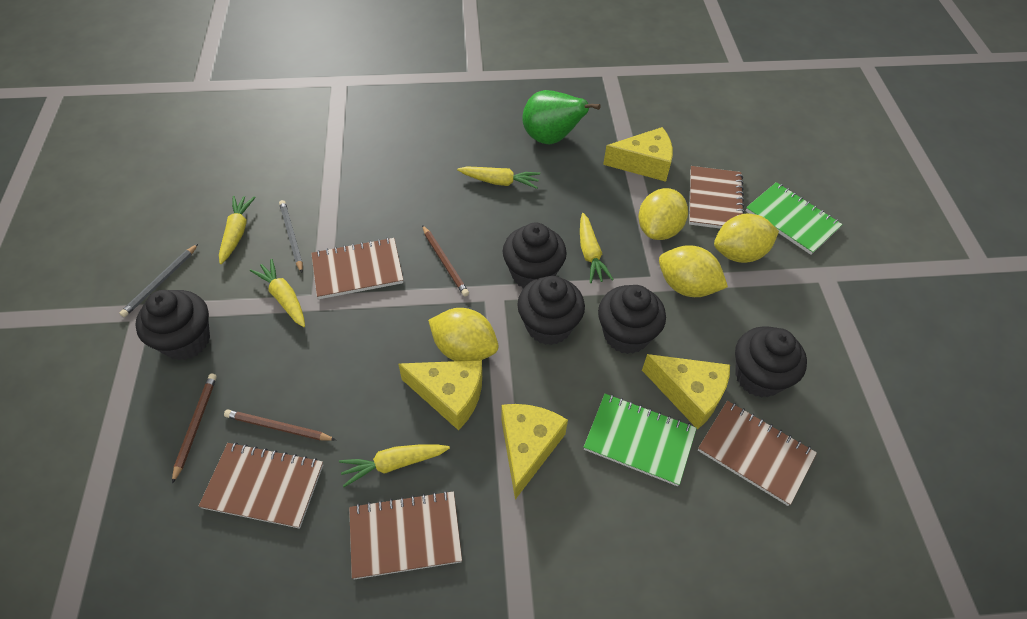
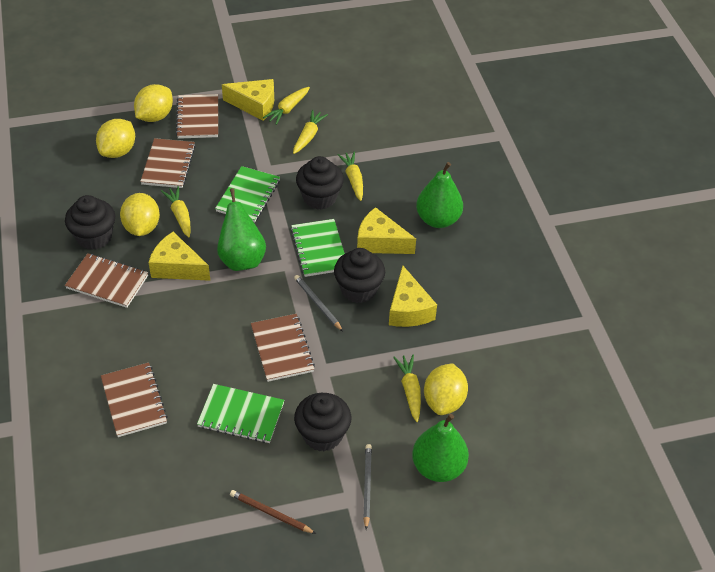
black cupcake: 5 -> 4
brown pencil: 3 -> 1
green notebook: 2 -> 3
green pear: 1 -> 3

